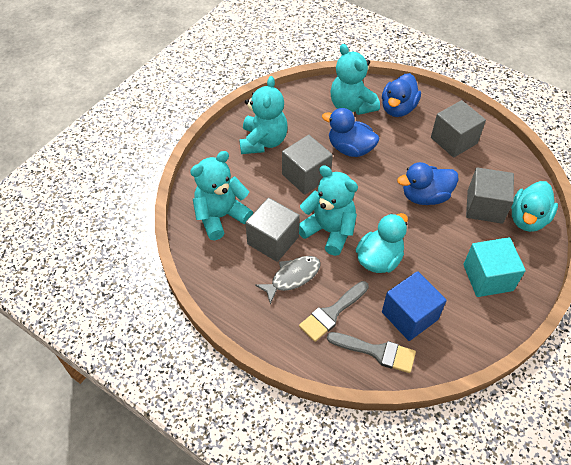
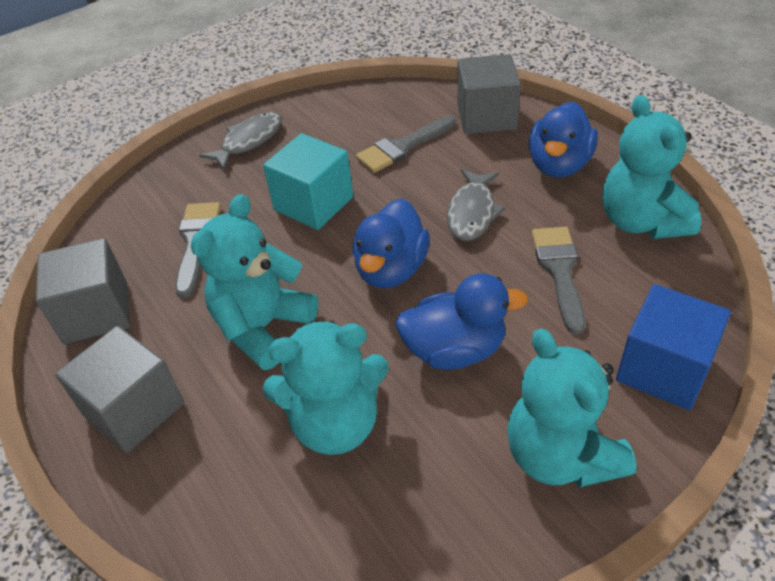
grey brush: 2 -> 3
grey cube: 4 -> 3
grey fish: 1 -> 2
turquoise duck: 2 -> 0

